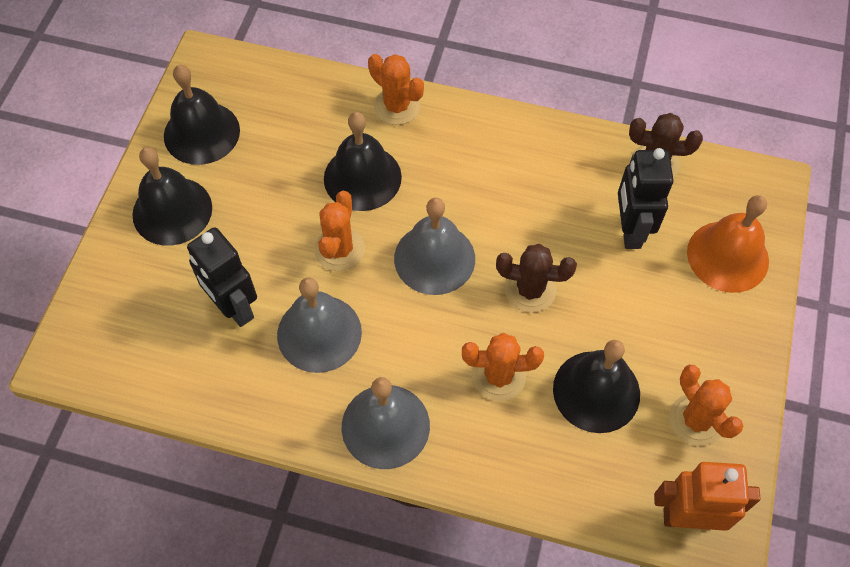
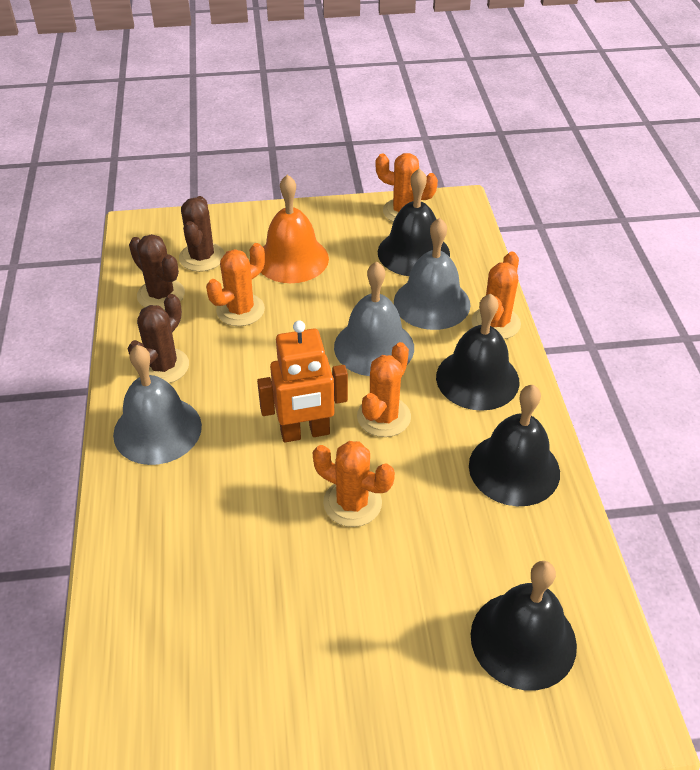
black robot: 2 -> 0
brown cactus: 2 -> 3
orange cactus: 4 -> 5

